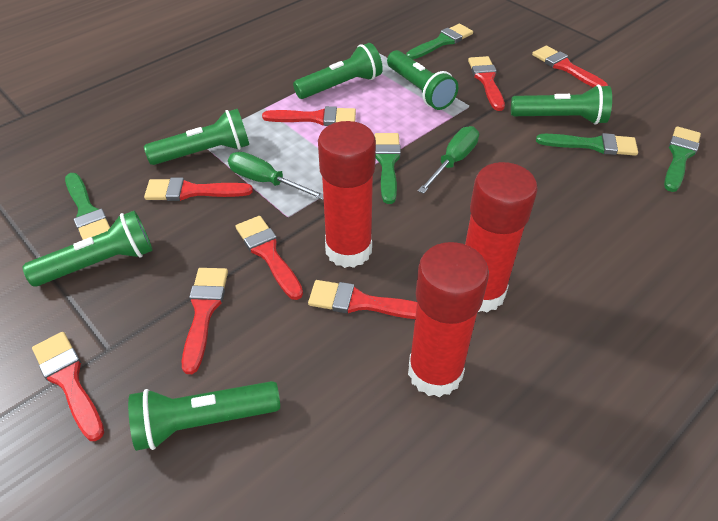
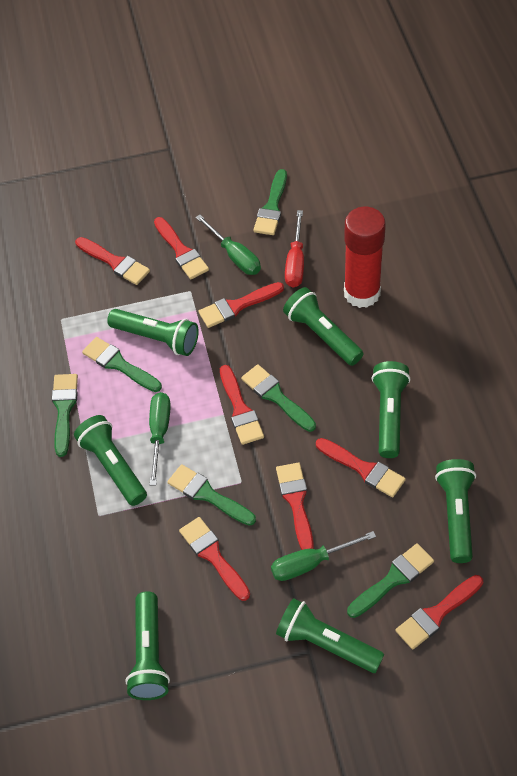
green brush: 5 -> 6
green flashlight: 6 -> 7
green screwdriver: 2 -> 3
red glue stick: 3 -> 1
red screwdriver: 0 -> 1

